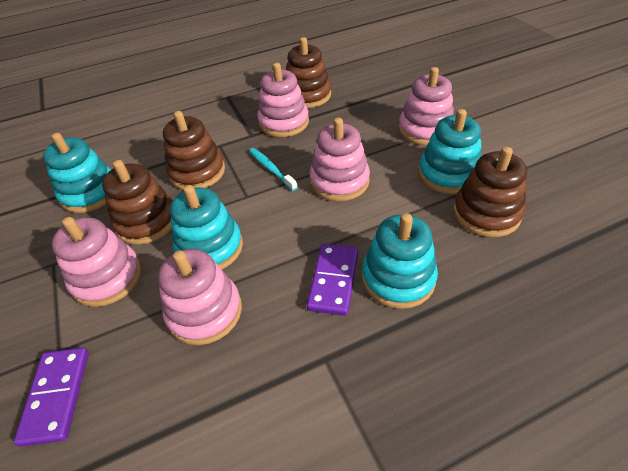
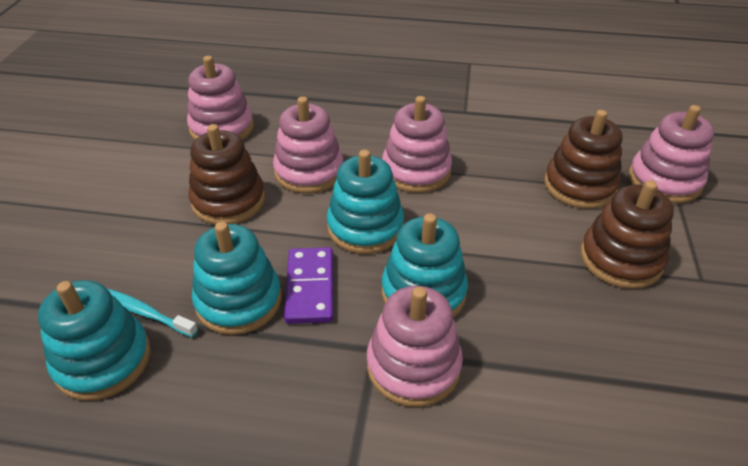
brown stacking toy: 4 -> 3
purple domino: 2 -> 1

